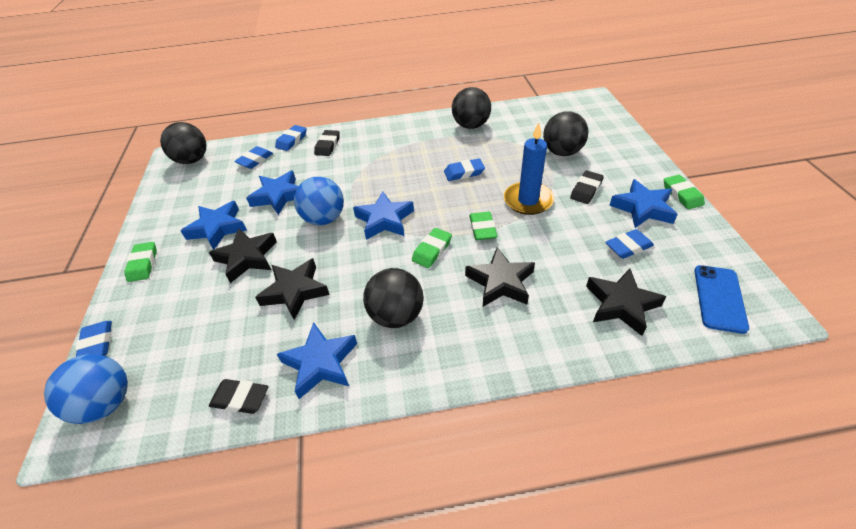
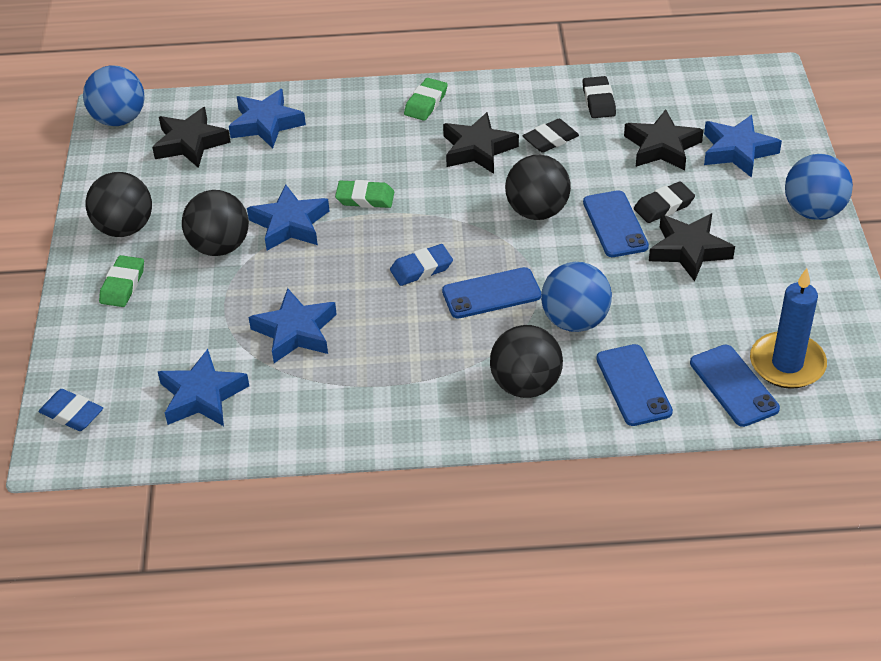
blue ball: 2 -> 3
blue eraser: 5 -> 2
blue phone: 1 -> 4
green eraser: 4 -> 3

